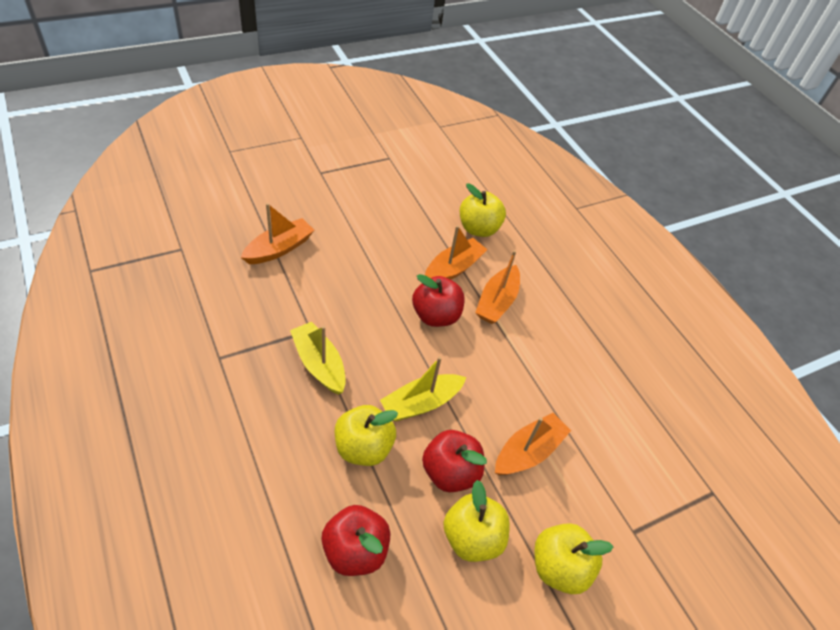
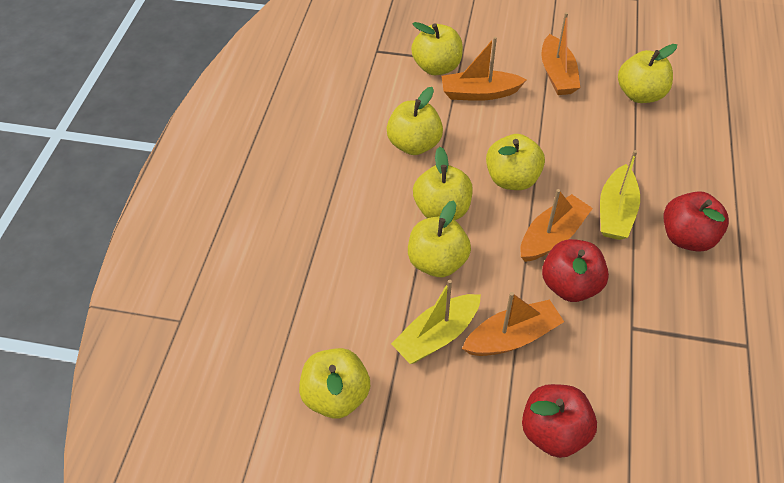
yellow apple: 4 -> 7

